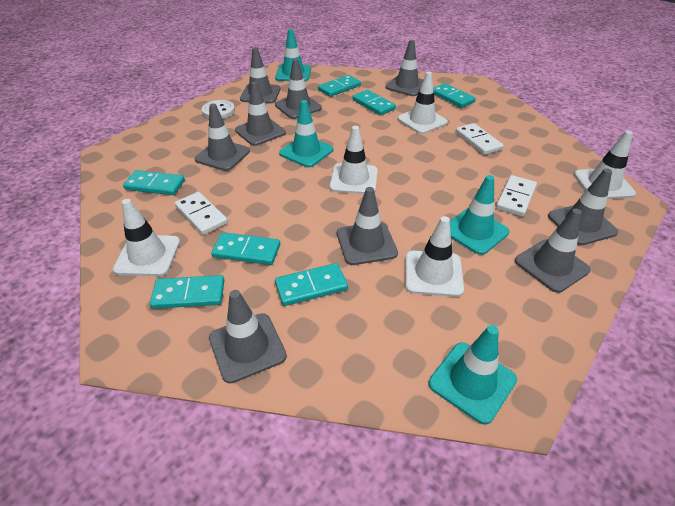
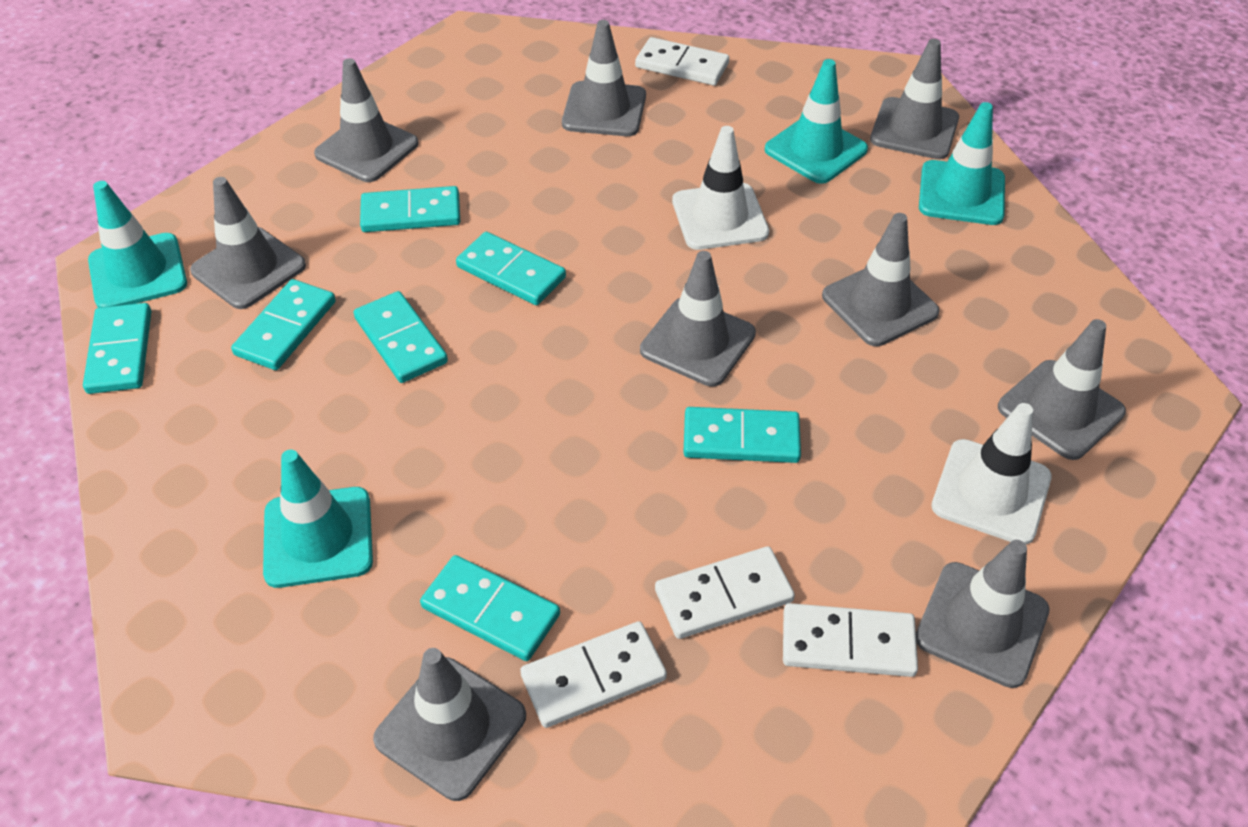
white button: 1 -> 0
white domino: 3 -> 4
white traffic cone: 5 -> 2

